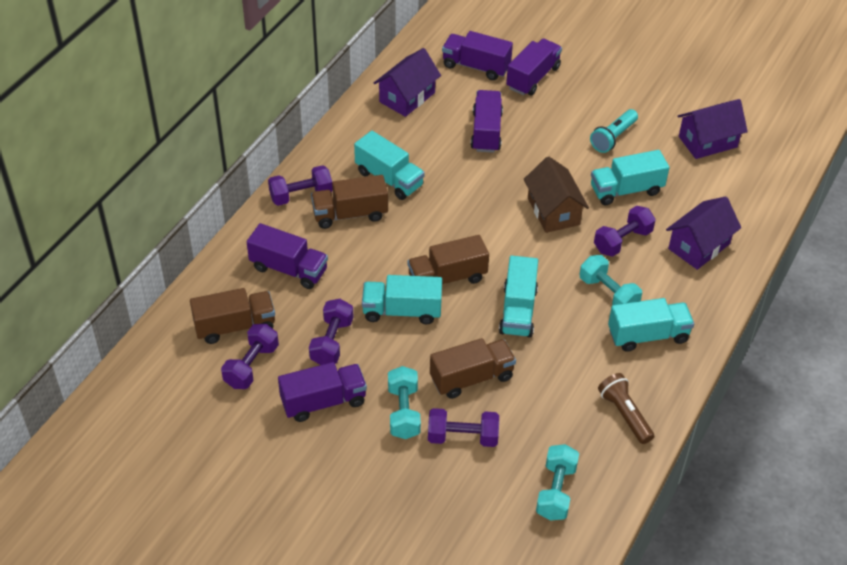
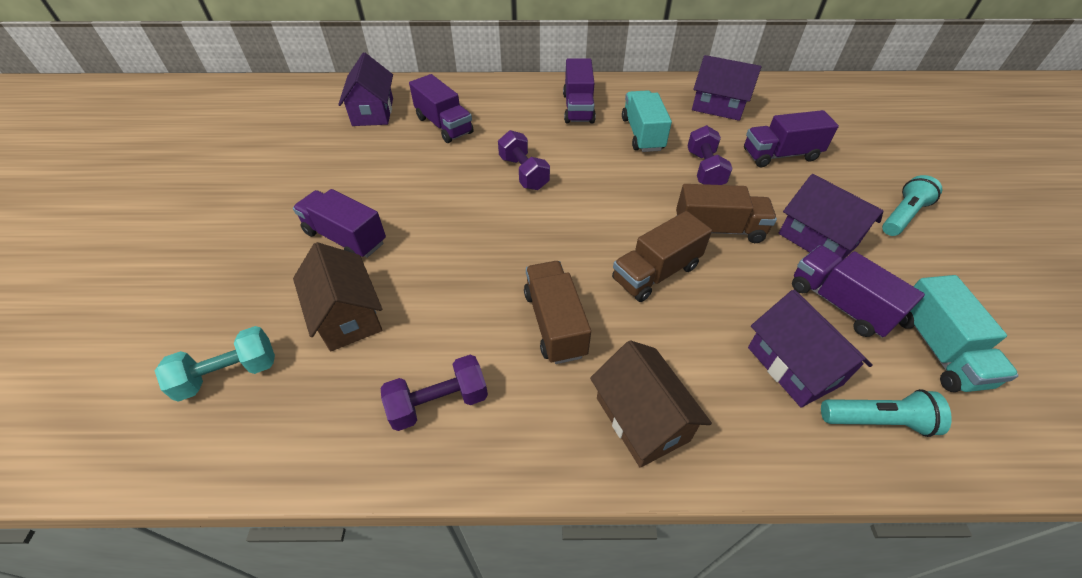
brown flashlight: 1 -> 0
brown house: 1 -> 2
brown truck: 4 -> 3
purple dumbbell: 5 -> 3
purple house: 3 -> 4
turquoise dumbbell: 3 -> 1
turquoise flashlight: 1 -> 2
turquoise truck: 5 -> 2

